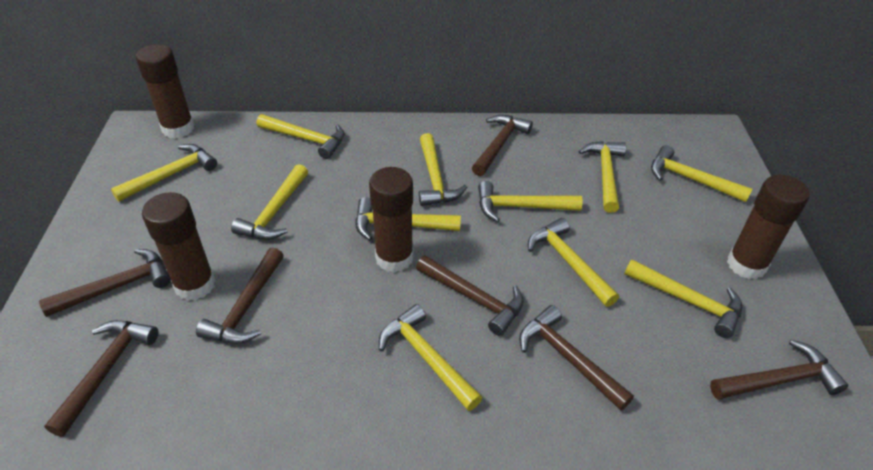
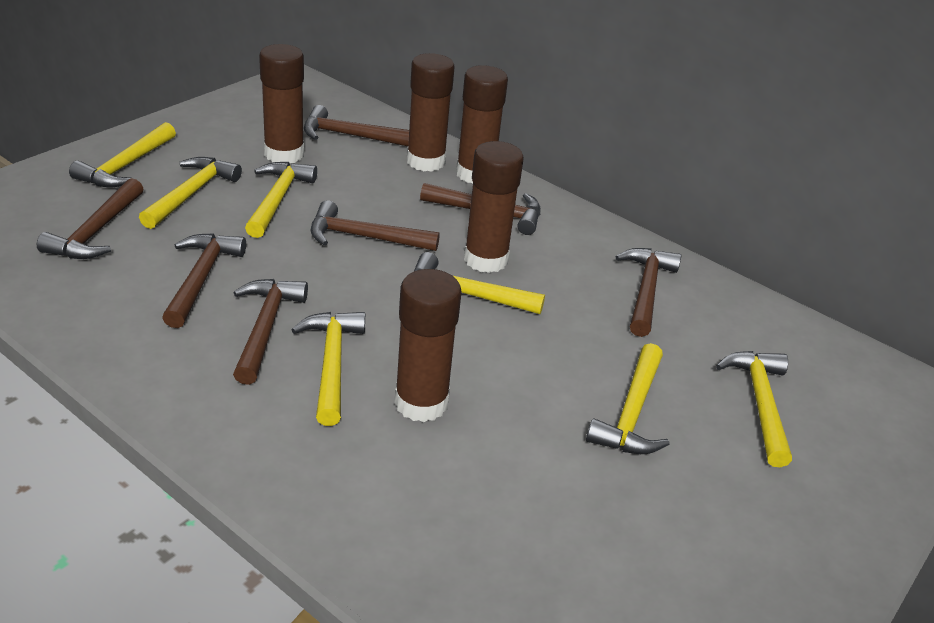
brown glue stick: 4 -> 5
yellow hammer: 11 -> 7

